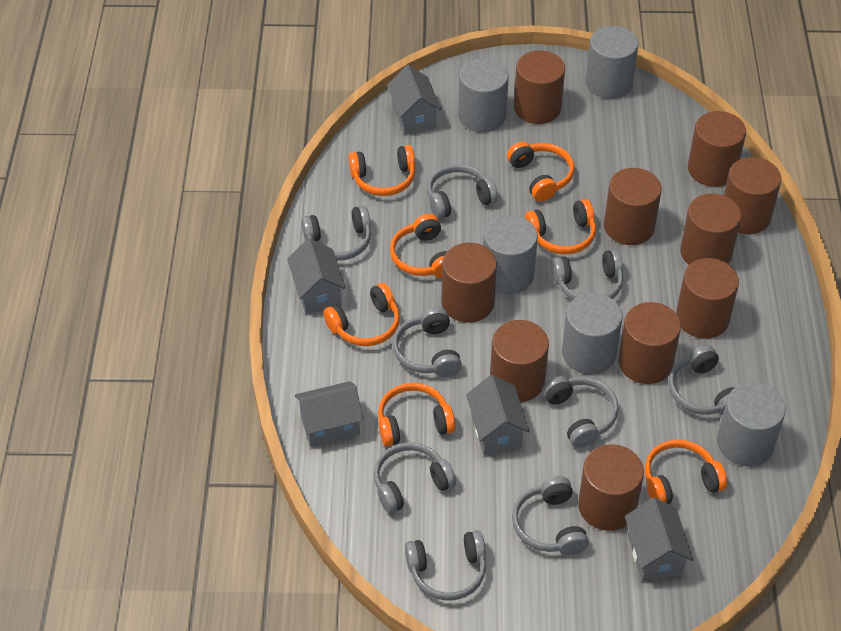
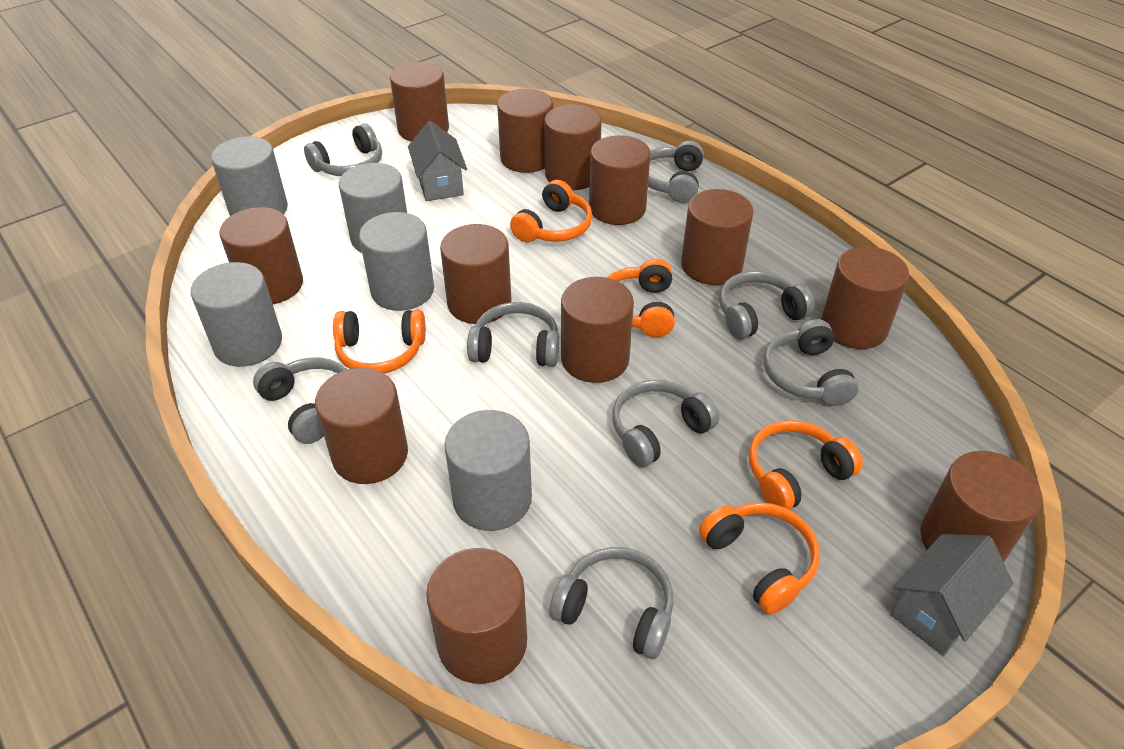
brown cylinder: 10 -> 12
grey headphones: 9 -> 8
grey house: 5 -> 2
orange headphones: 7 -> 5

